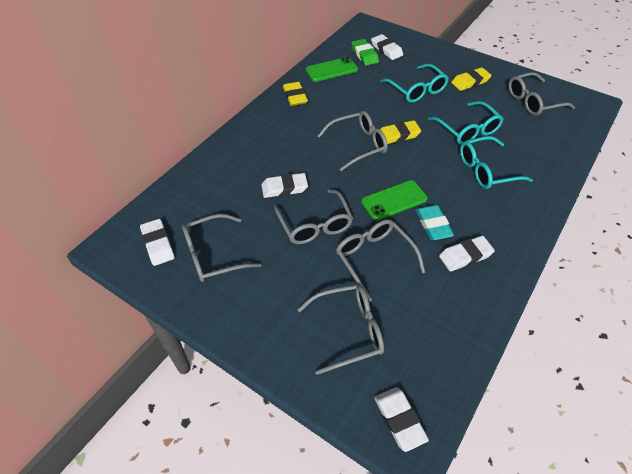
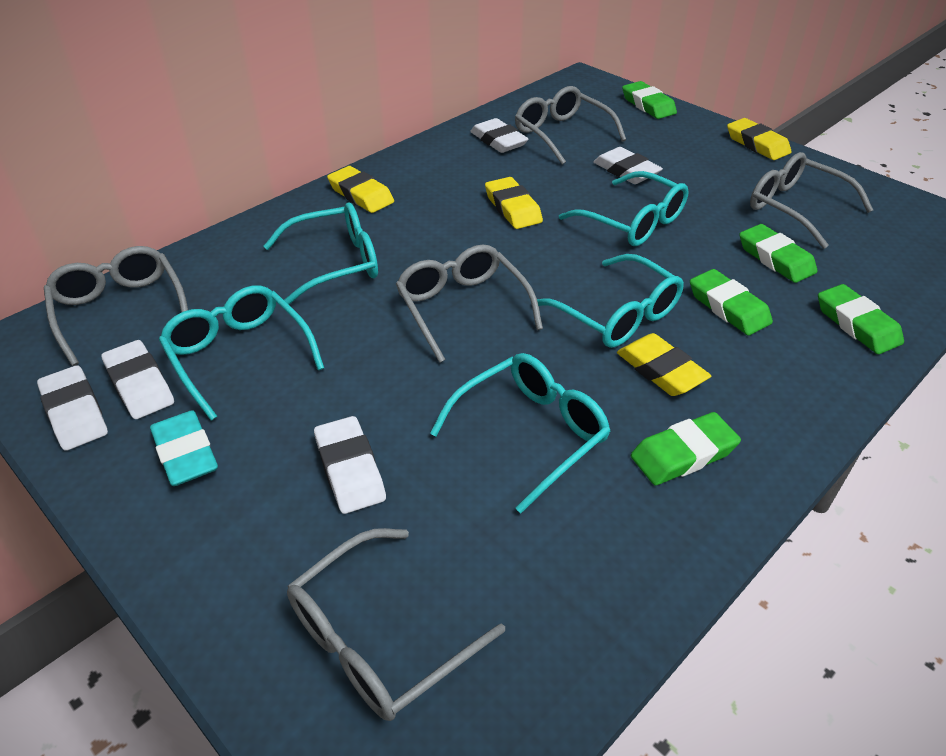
green eraser: 1 -> 5
green phone: 2 -> 0
grey glasses: 6 -> 5
turquoise glasses: 3 -> 5
yellow eraser: 3 -> 4

